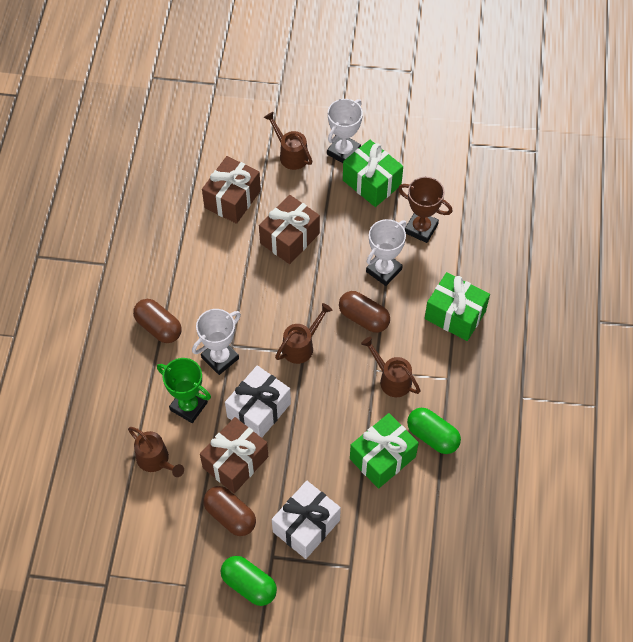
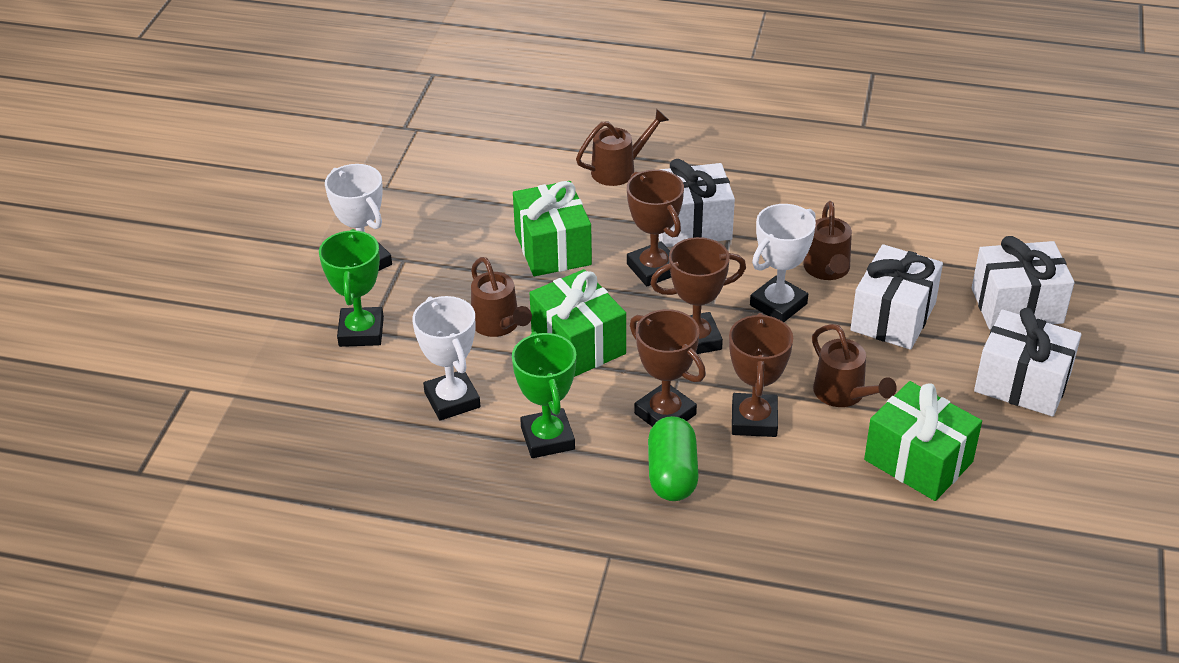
brown capsule: 3 -> 0
brown gift: 3 -> 0
brown trophy: 1 -> 4
green capsule: 2 -> 1
green trophy: 1 -> 2
white gift: 2 -> 4

